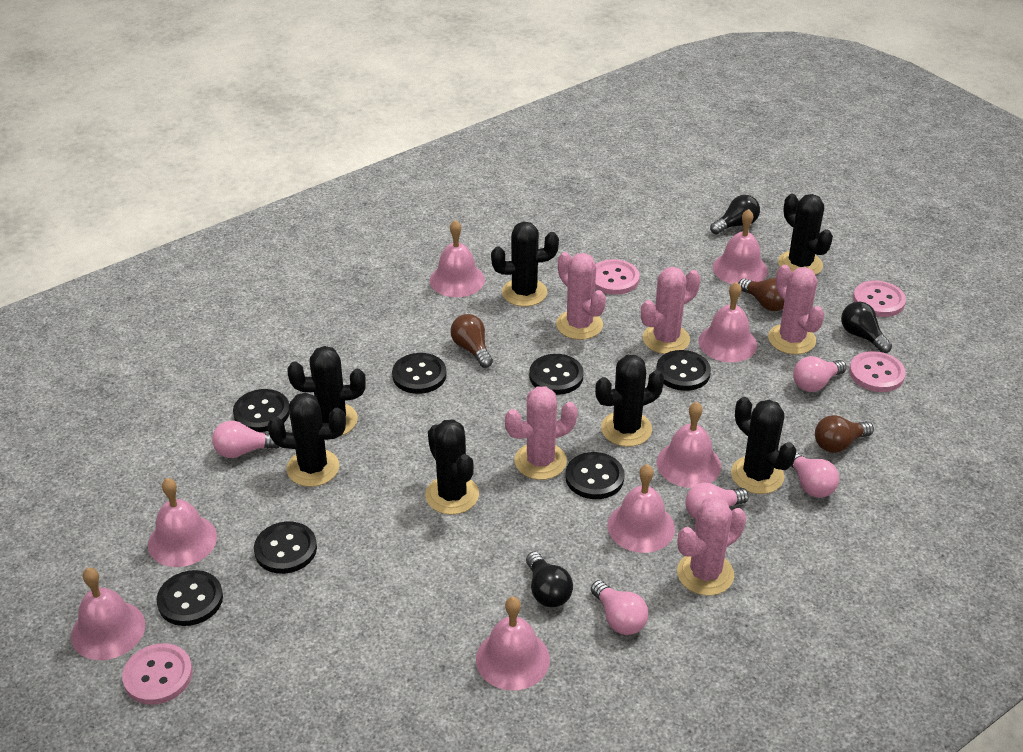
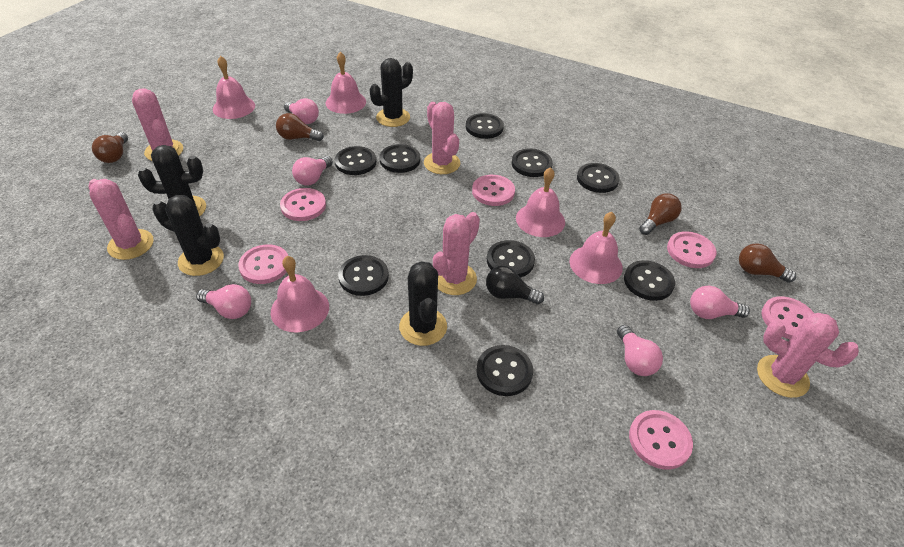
black button: 7 -> 9
black cactus: 7 -> 4
black light bulb: 3 -> 1
brown light bulb: 3 -> 4
pink bell: 8 -> 5
pink button: 4 -> 6

